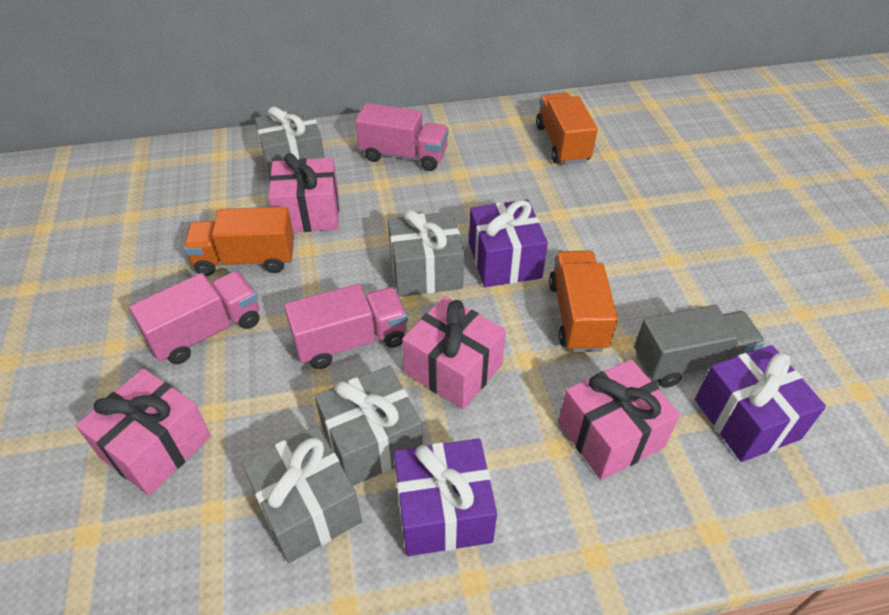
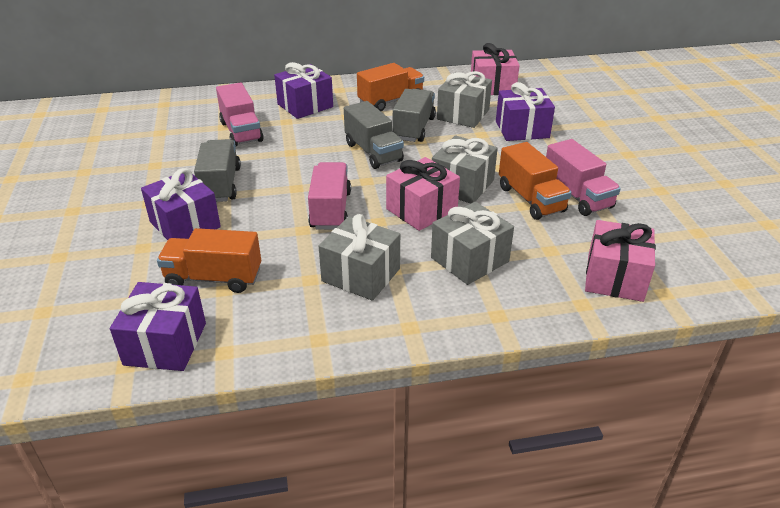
grey truck: 1 -> 3
pink gift: 4 -> 3
purple gift: 3 -> 4

